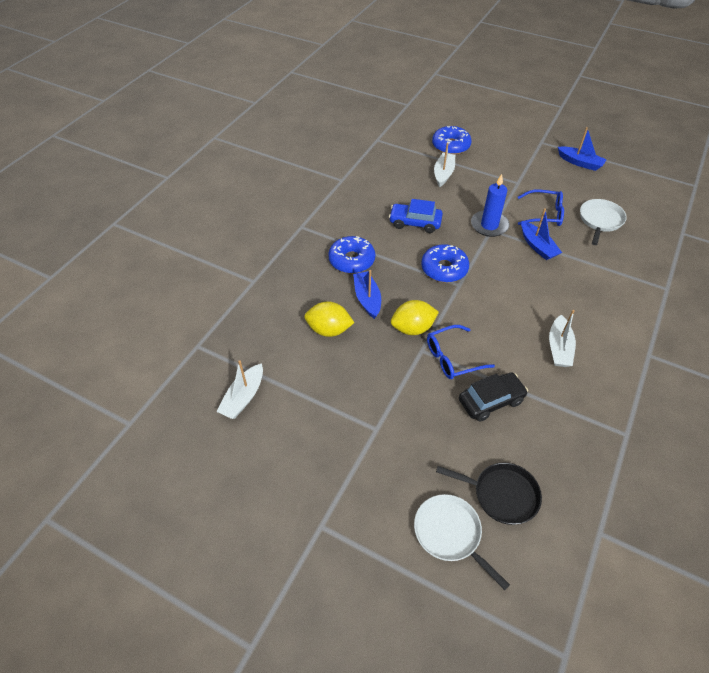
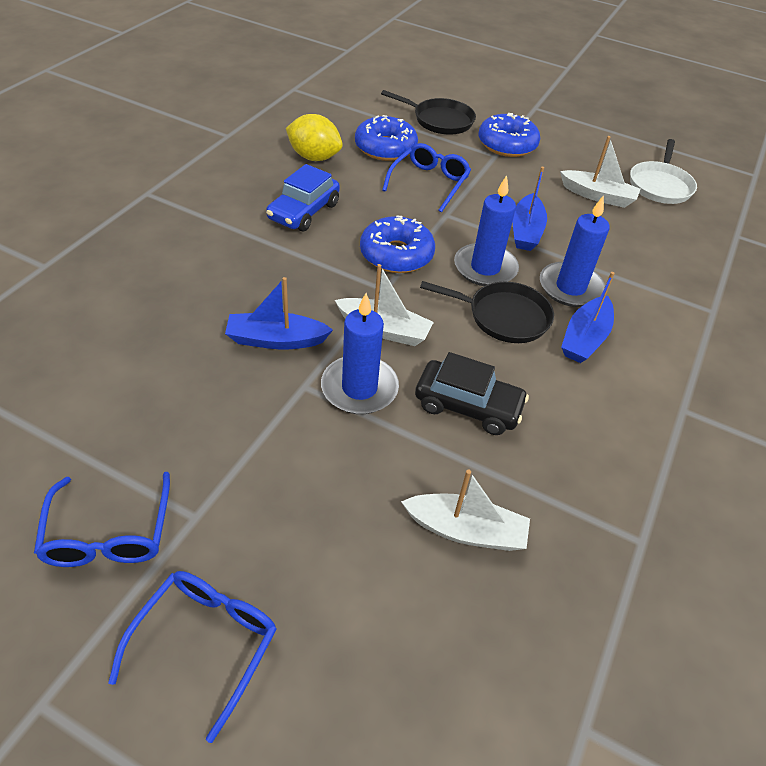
black pan: 1 -> 2
blue candle: 1 -> 3
blue glasses: 2 -> 3
white pan: 2 -> 1
yellow lemon: 2 -> 1

